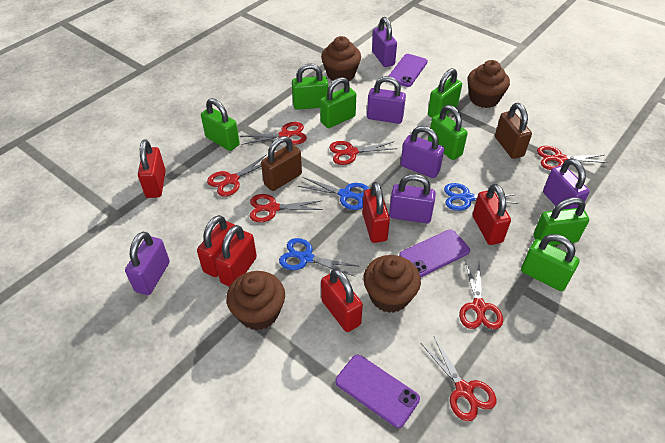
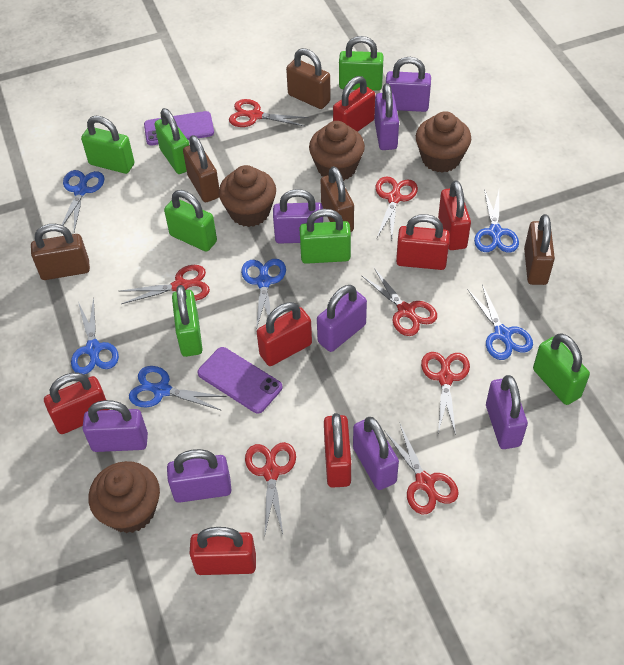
blue scissors: 3 -> 6
brown padlock: 2 -> 5
purple padlock: 6 -> 8
purple phone: 3 -> 2
red padlock: 6 -> 7

